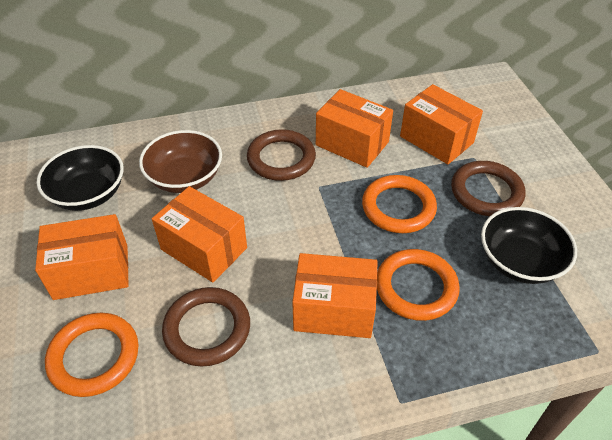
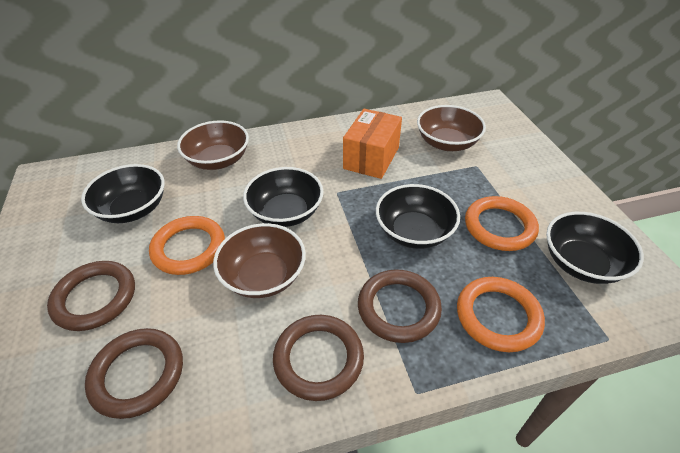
black bowl: 2 -> 4
brown bowl: 1 -> 3
brown ring: 3 -> 4
orange box: 5 -> 1

